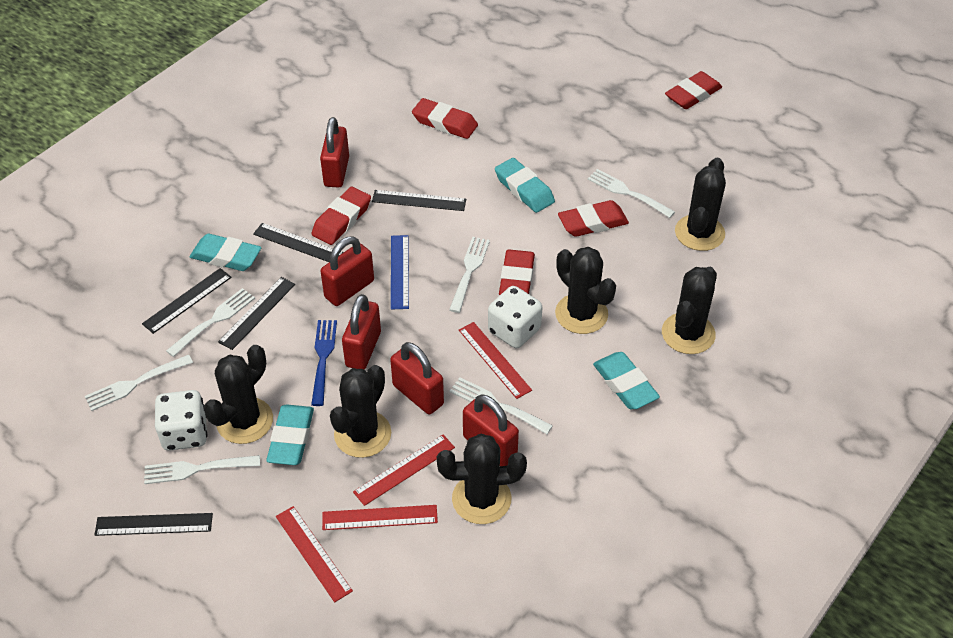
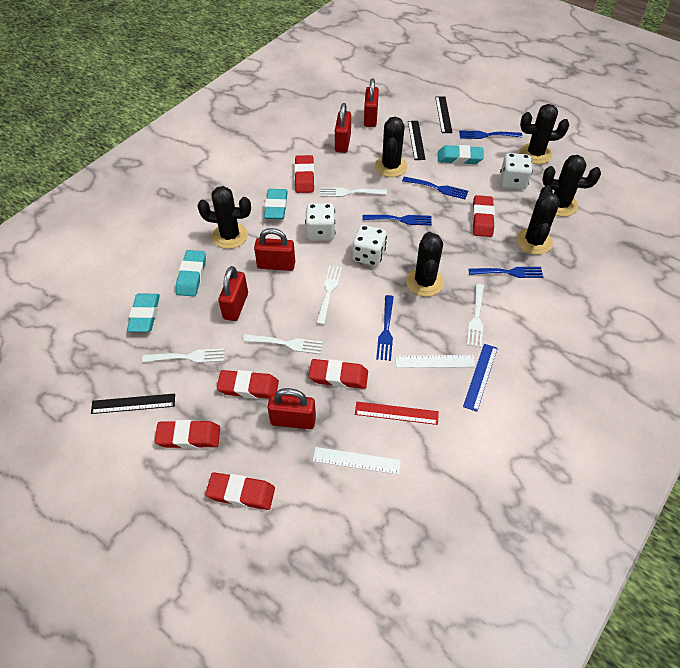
black ruler: 5 -> 3
blue fork: 1 -> 5
red eraser: 5 -> 6
red ruler: 4 -> 1
white dice: 2 -> 3
white fork: 6 -> 5
white ruler: 0 -> 2

